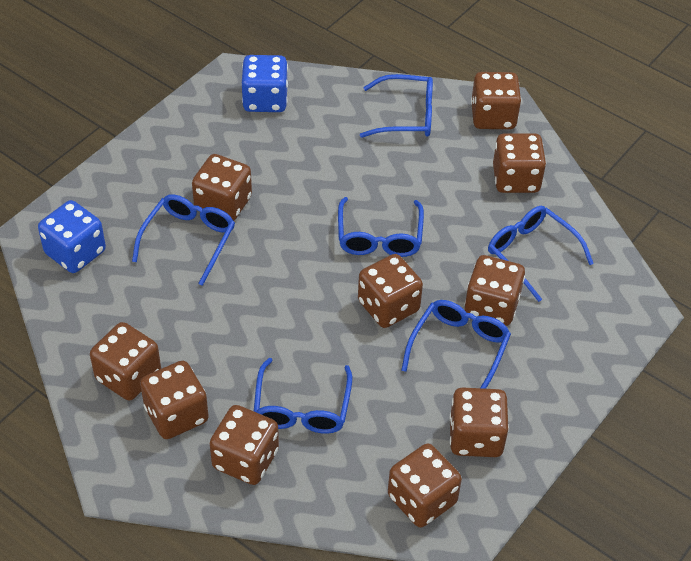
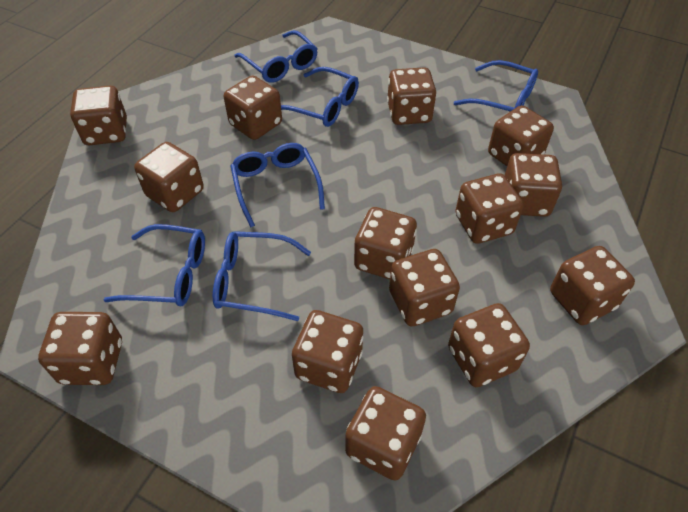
blue dice: 2 -> 0
brown dice: 10 -> 14

